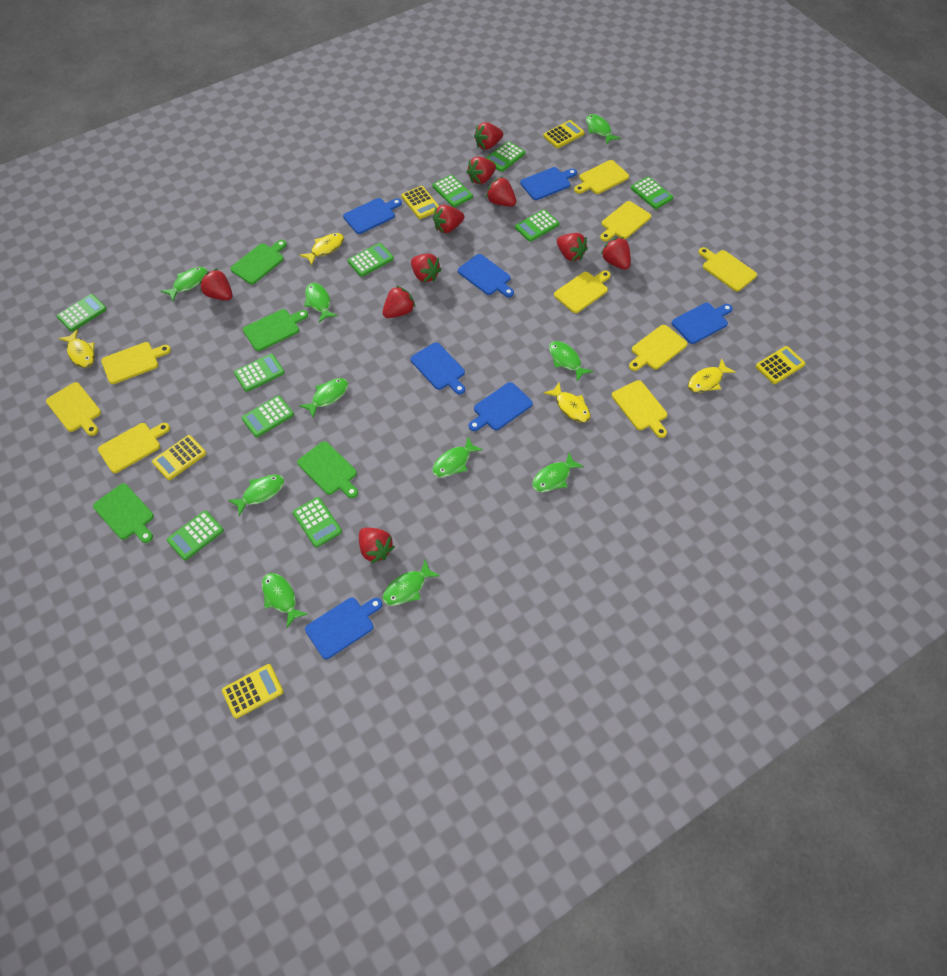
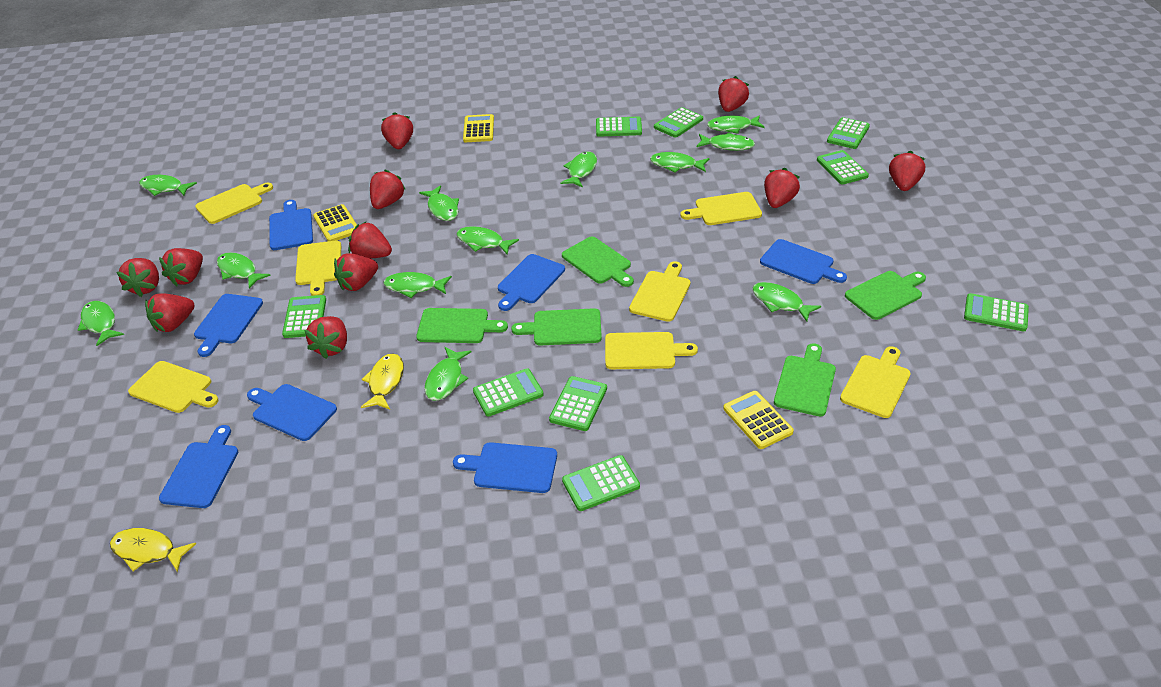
green calculator: 10 -> 9
green cutting board: 4 -> 5
green fish: 10 -> 12
red strawberry: 10 -> 11
yellow calculator: 5 -> 3
yellow cutting board: 9 -> 7
yellow fish: 4 -> 2

